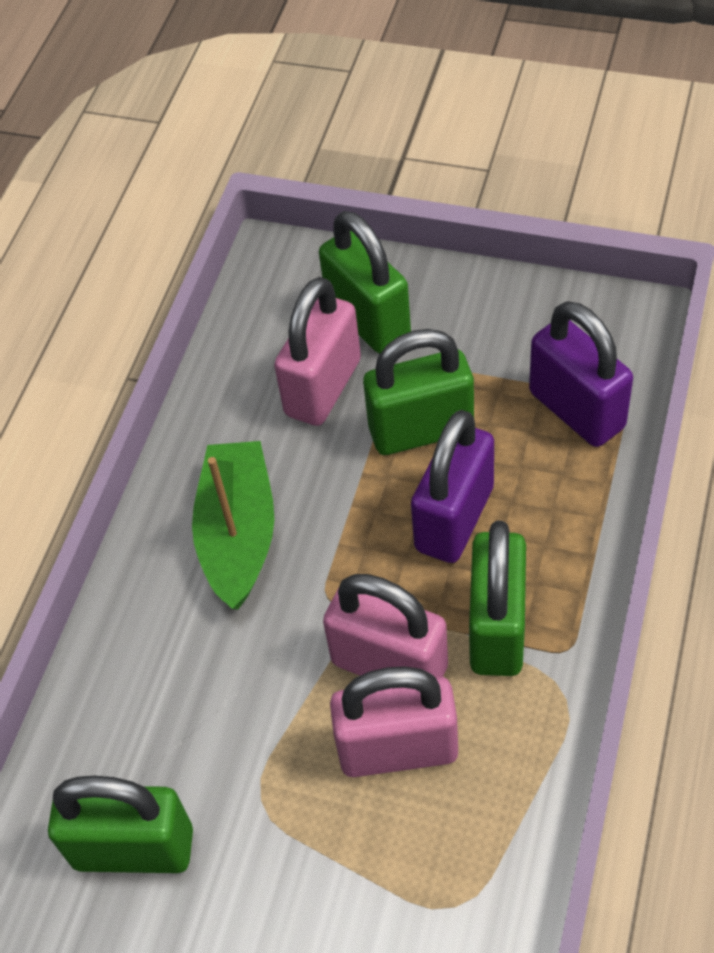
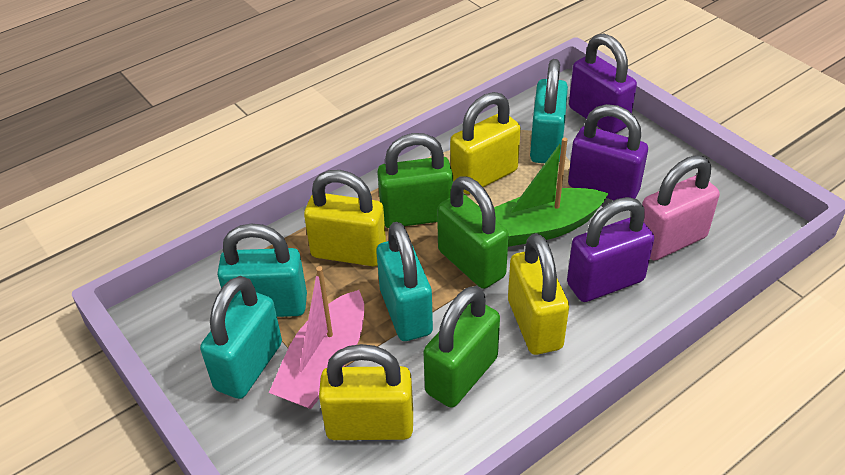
green padlock: 4 -> 3
pink boat: 0 -> 1
pink padlock: 3 -> 1
purple padlock: 2 -> 3
turquoise padlock: 0 -> 4
yellow padlock: 0 -> 4

